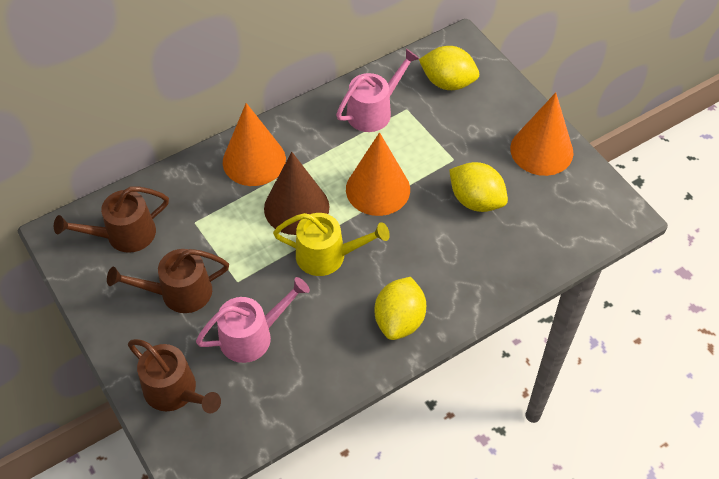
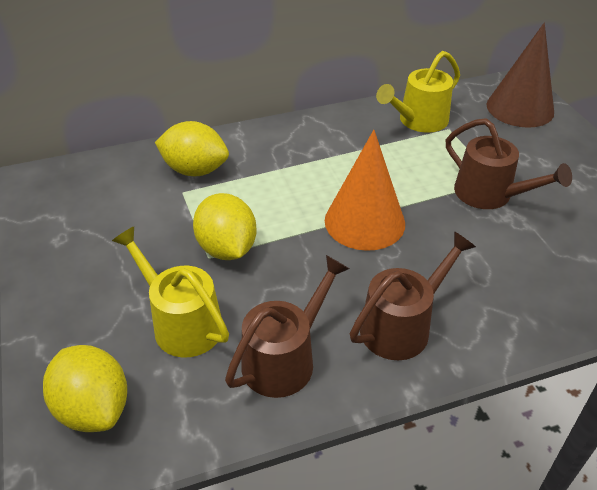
orange cone: 3 -> 1
pink watering can: 2 -> 0
yellow watering can: 1 -> 2

